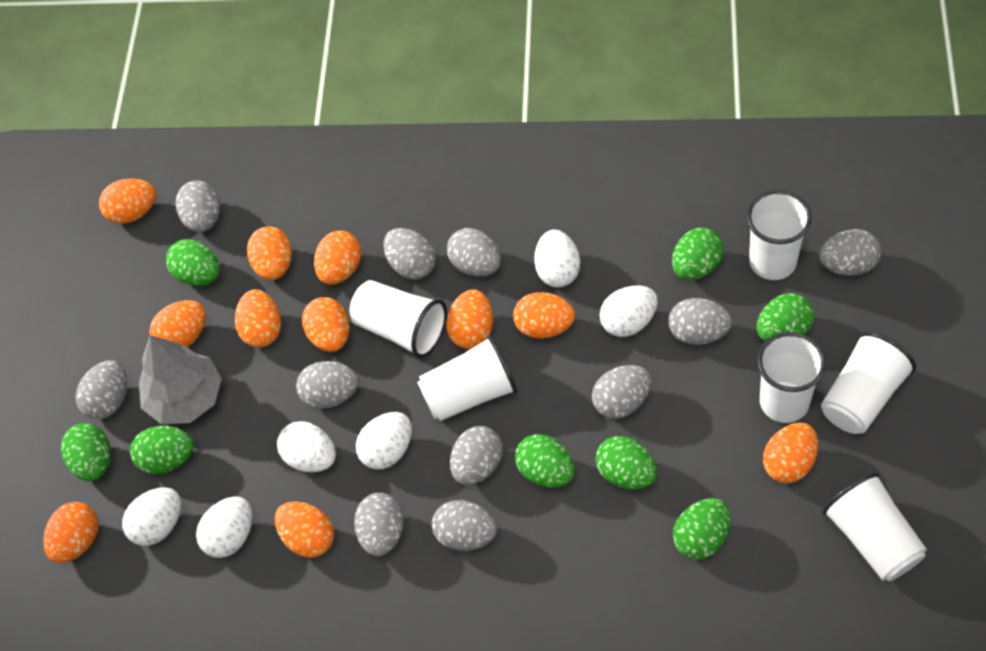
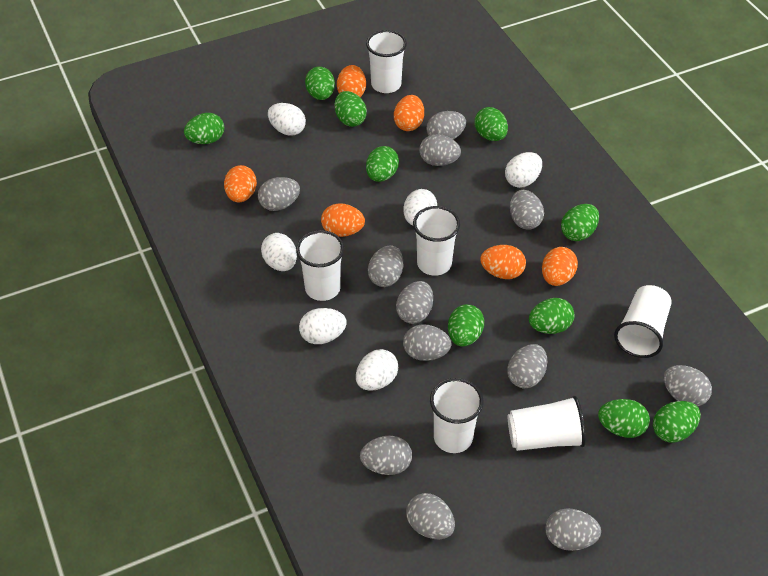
green egg: 8 -> 10
grey egg: 11 -> 12
grey tree: 1 -> 0
orange egg: 11 -> 6

